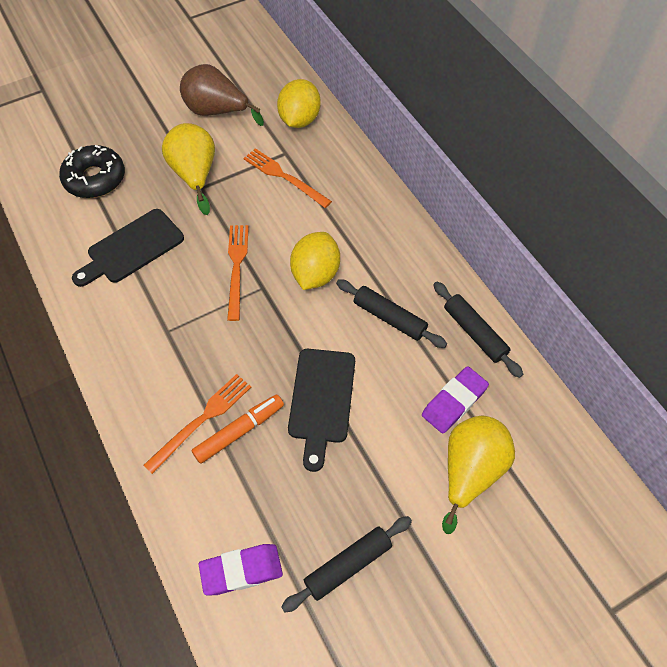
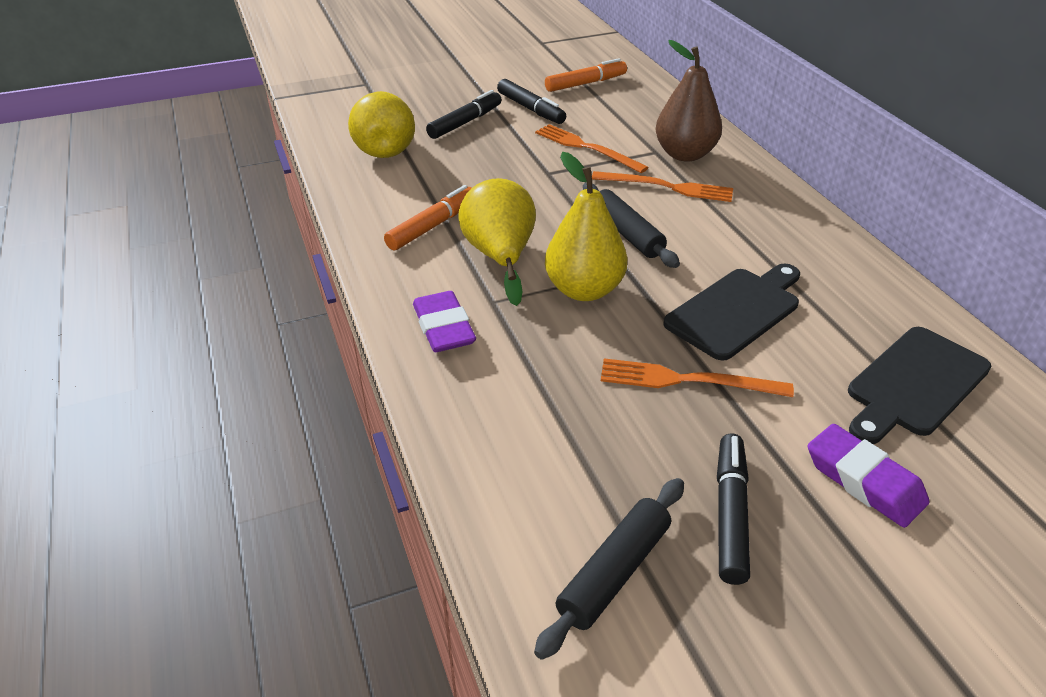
black donut: 1 -> 0
black marker: 0 -> 3
black rolling pin: 3 -> 2
orange marker: 1 -> 2
yellow lemon: 2 -> 0
yellow pear: 2 -> 3

